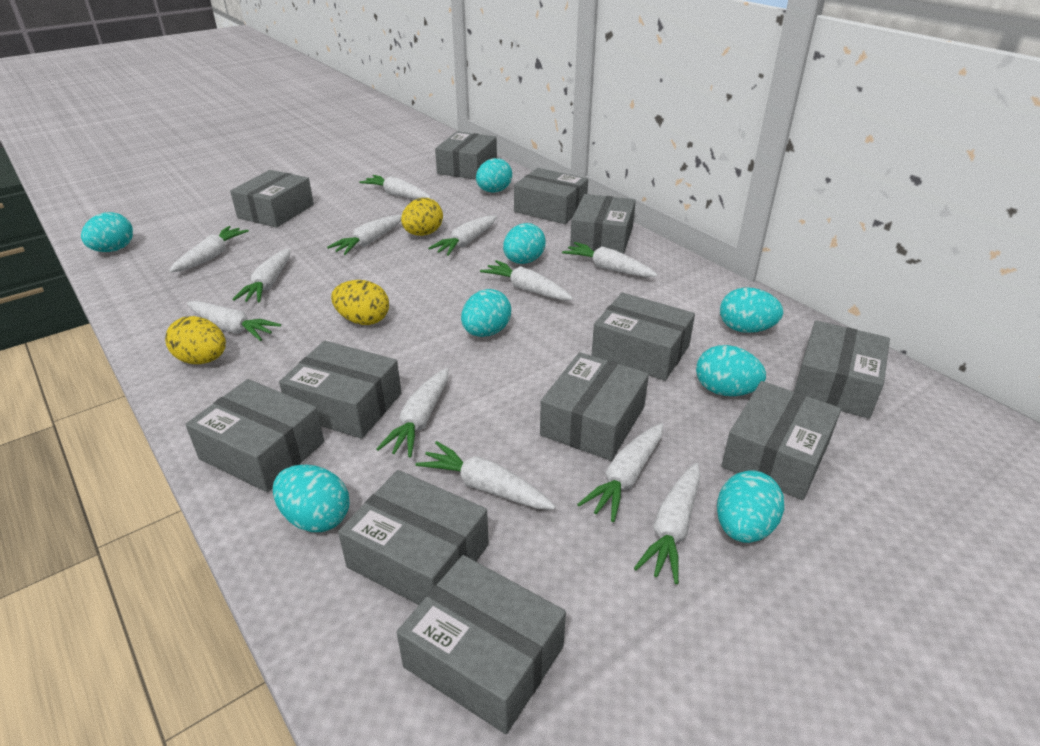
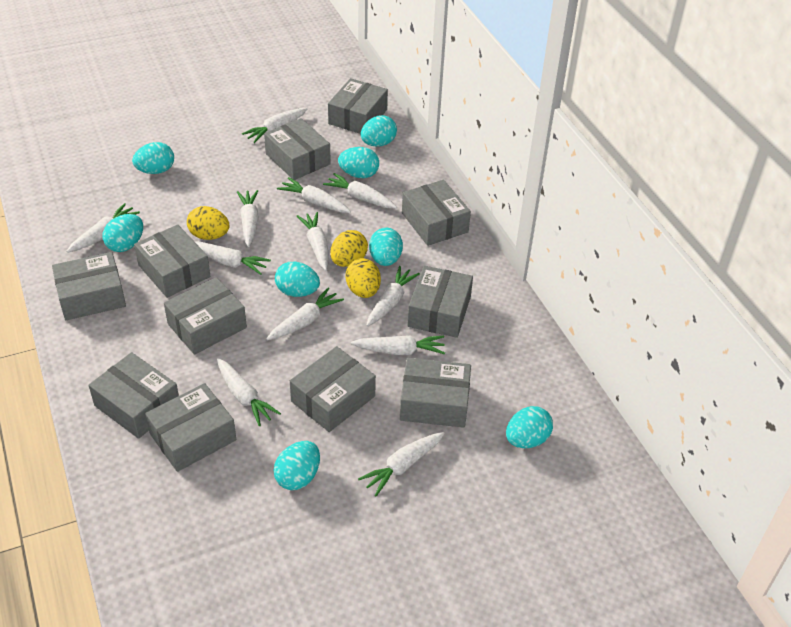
grey box: 12 -> 11

